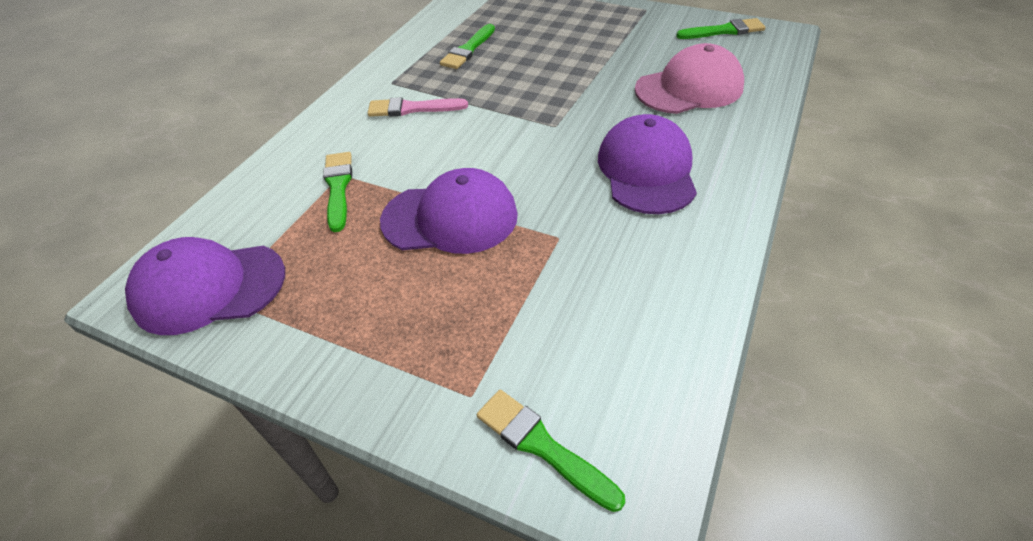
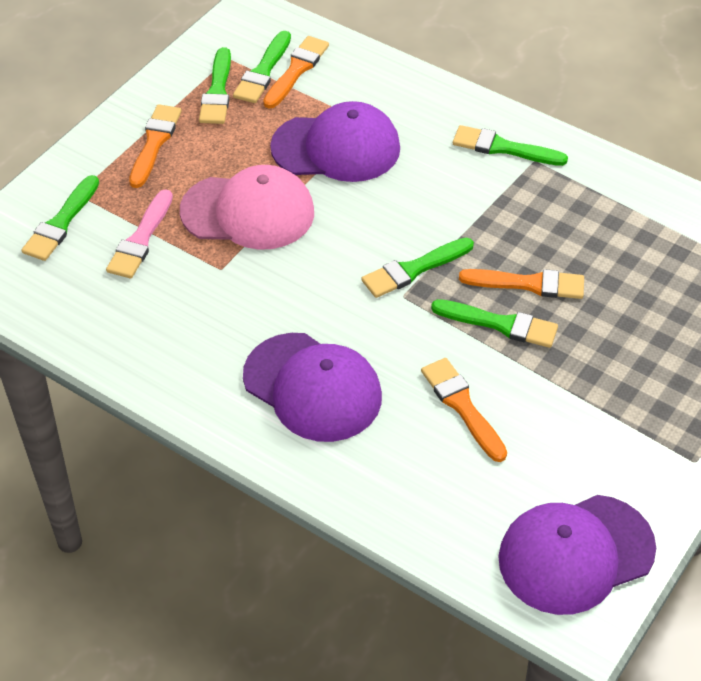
green brush: 4 -> 6
orange brush: 0 -> 4

